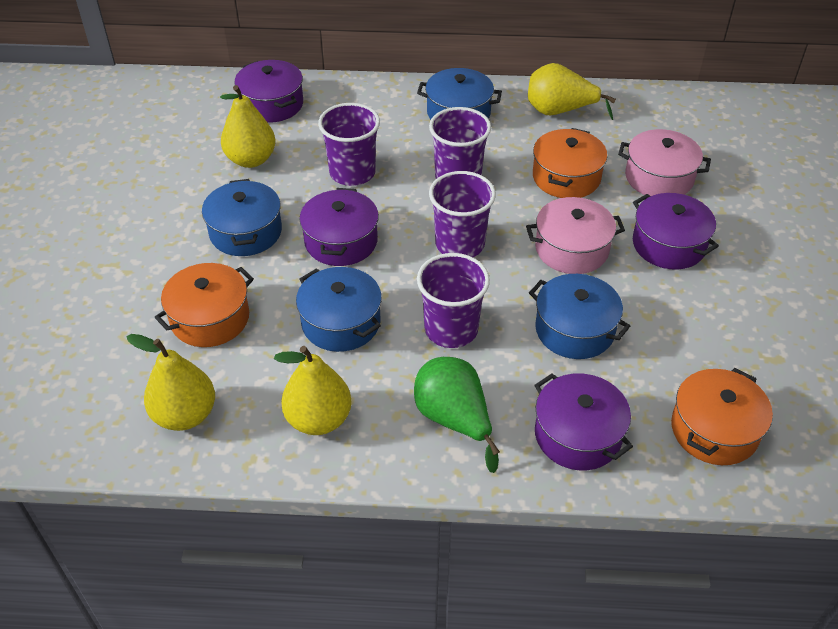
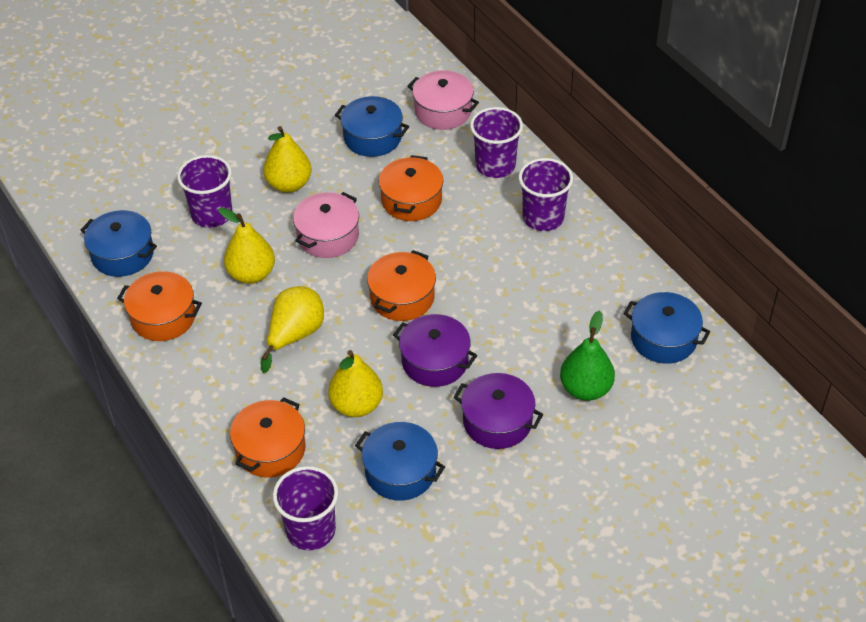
orange pot: 3 -> 4
purple pot: 4 -> 2

